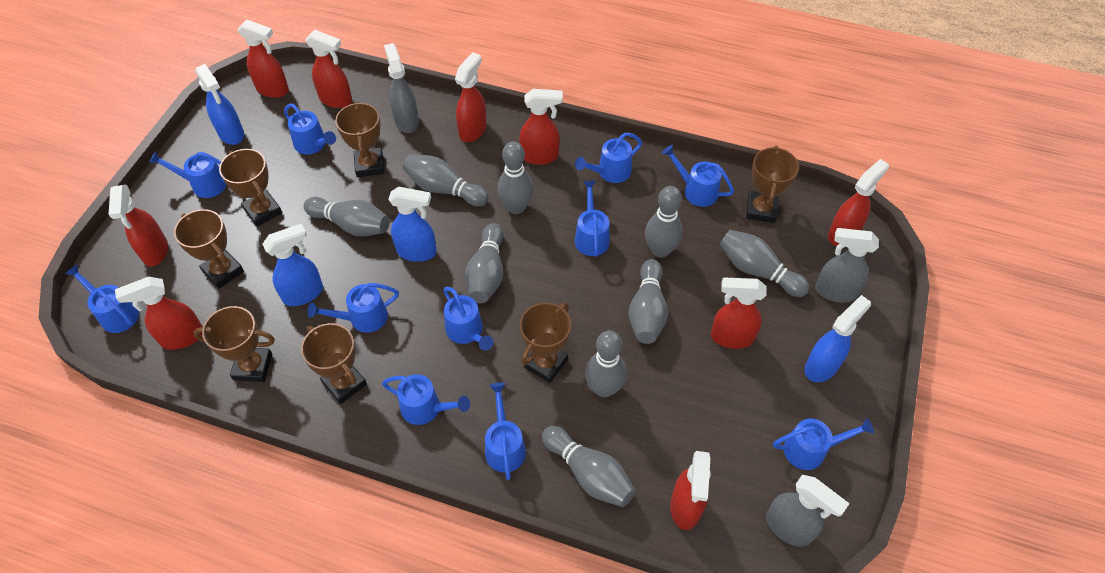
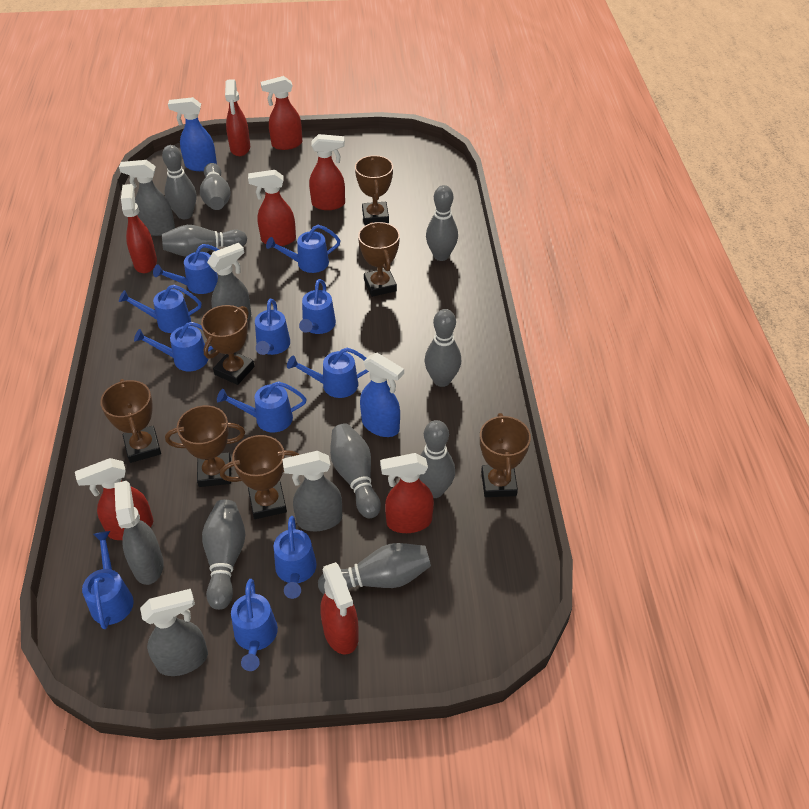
blue spray bottle: 4 -> 2
grey spray bottle: 3 -> 5
red spray bottle: 9 -> 8

